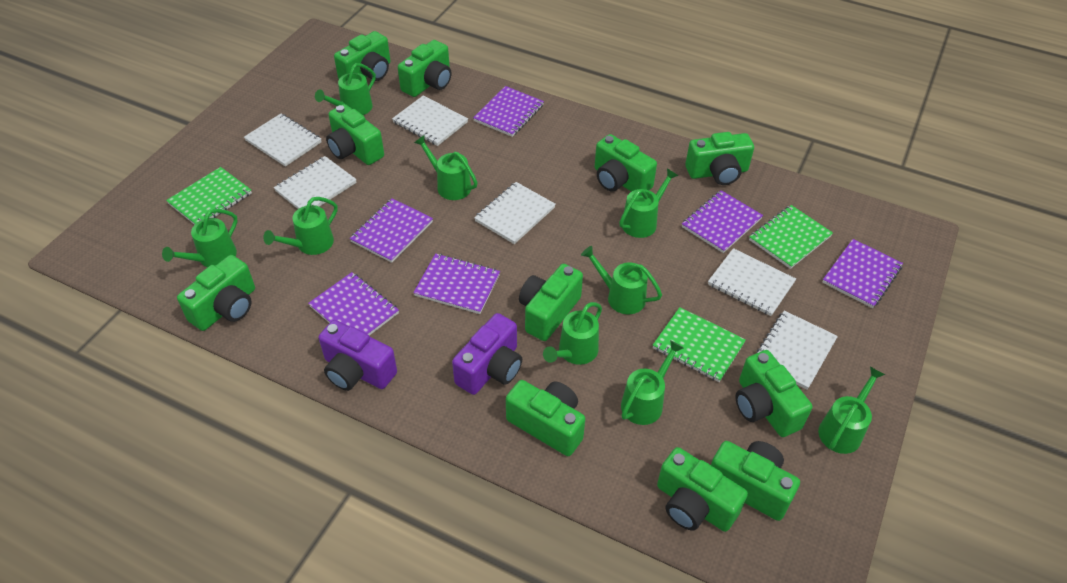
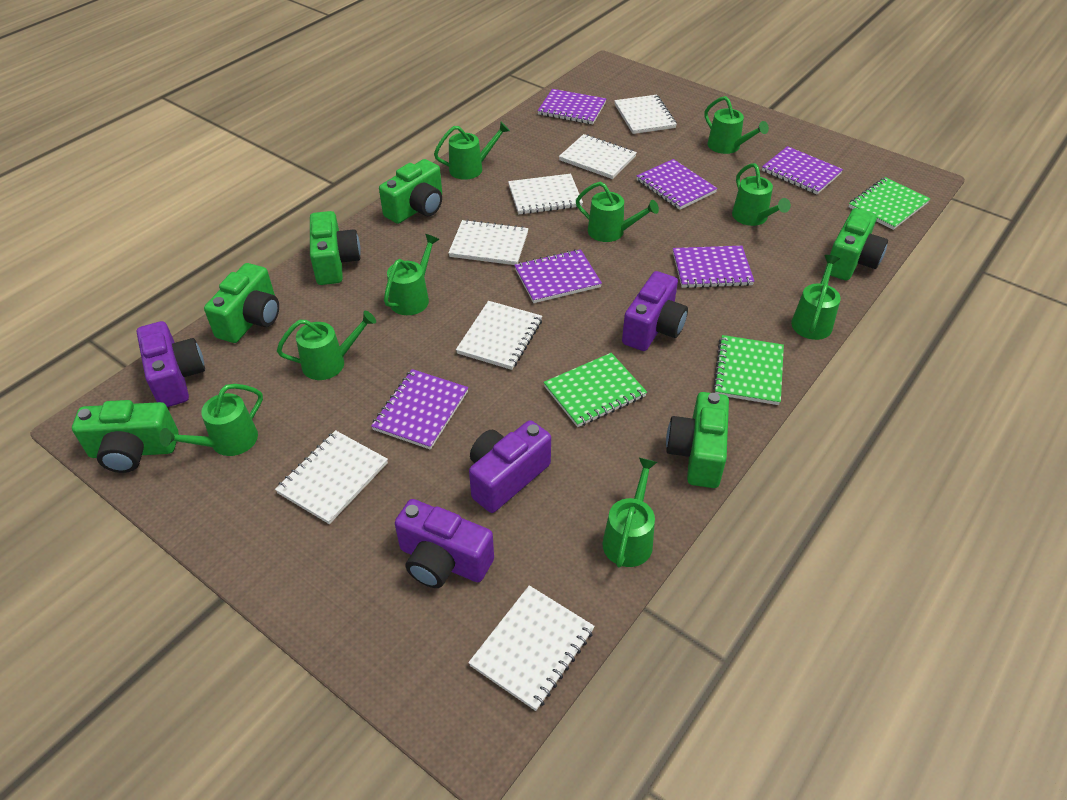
green camera: 11 -> 6
purple camera: 2 -> 4
white notebook: 6 -> 7

